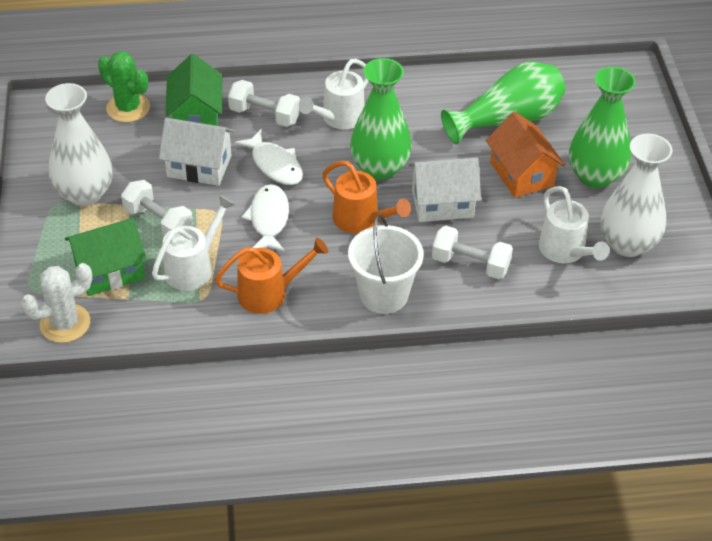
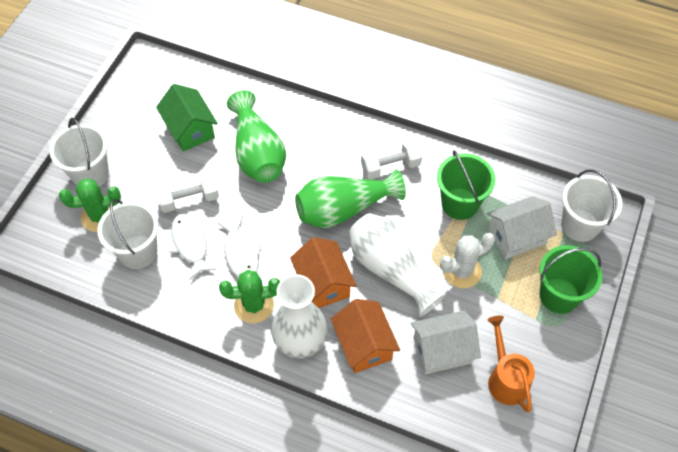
green bucket: 0 -> 2
green cactus: 1 -> 2
green house: 2 -> 1
green vase: 3 -> 2
orange house: 1 -> 2
orange watering can: 2 -> 1
white bucket: 1 -> 3
white dumbbell: 3 -> 2
white watering can: 3 -> 0

